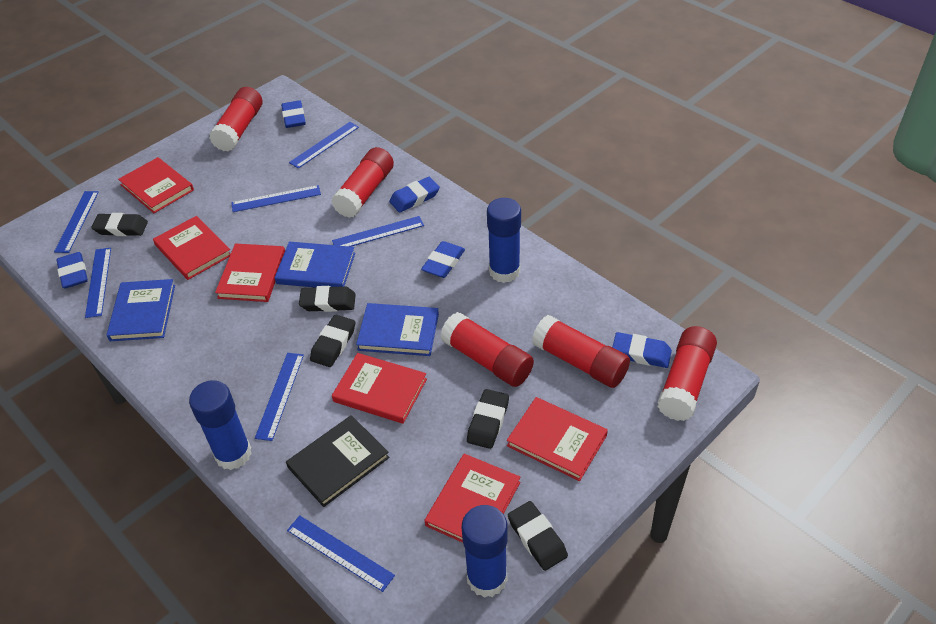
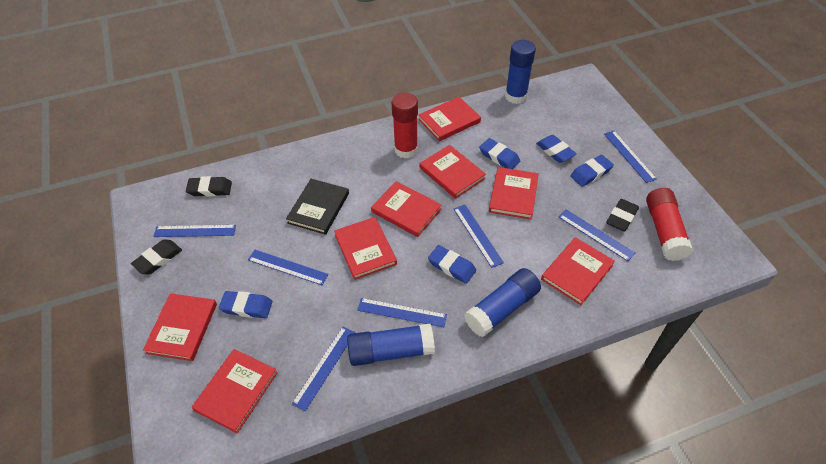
black eraser: 5 -> 3
blue book: 3 -> 0
red book: 6 -> 8
red glue stick: 5 -> 2

